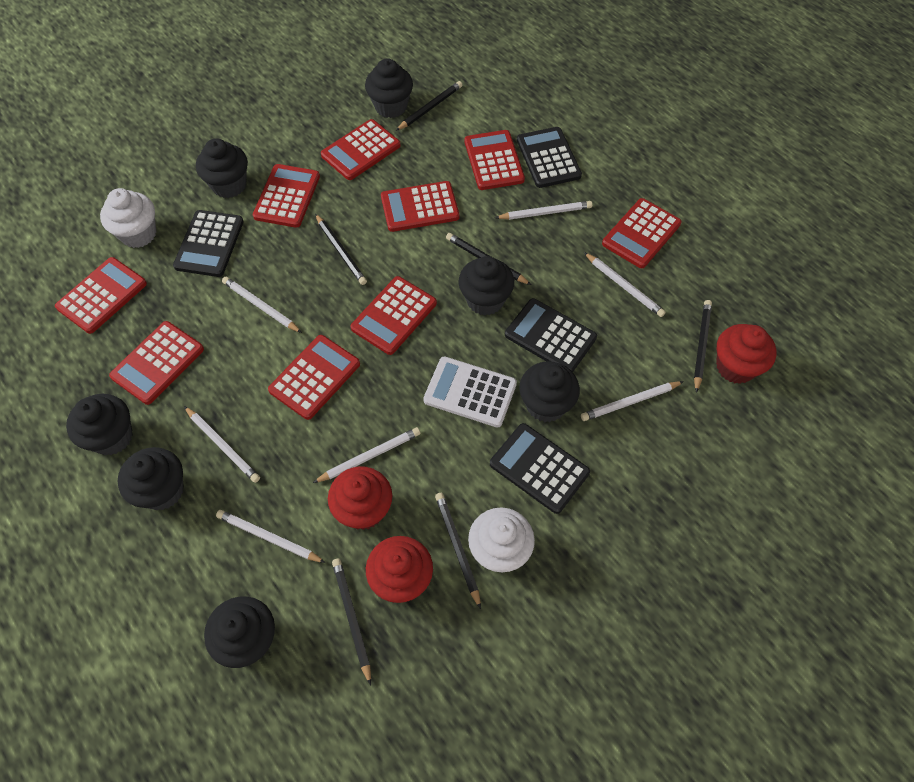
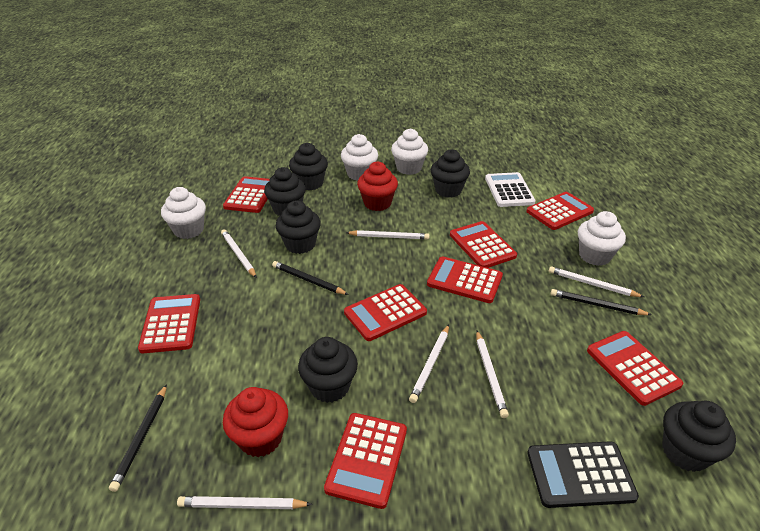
black calculator: 4 -> 1
black cupcake: 7 -> 6
black pencil: 6 -> 3
red calculator: 9 -> 8
red cupcake: 3 -> 2
white cupcake: 2 -> 4
white pencil: 7 -> 6

